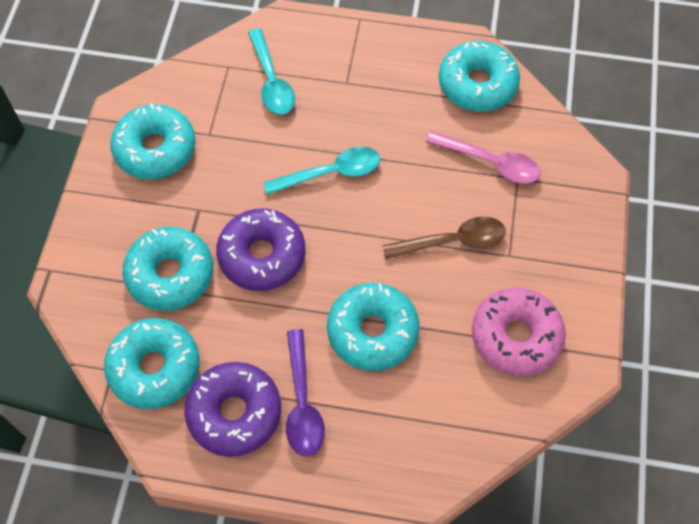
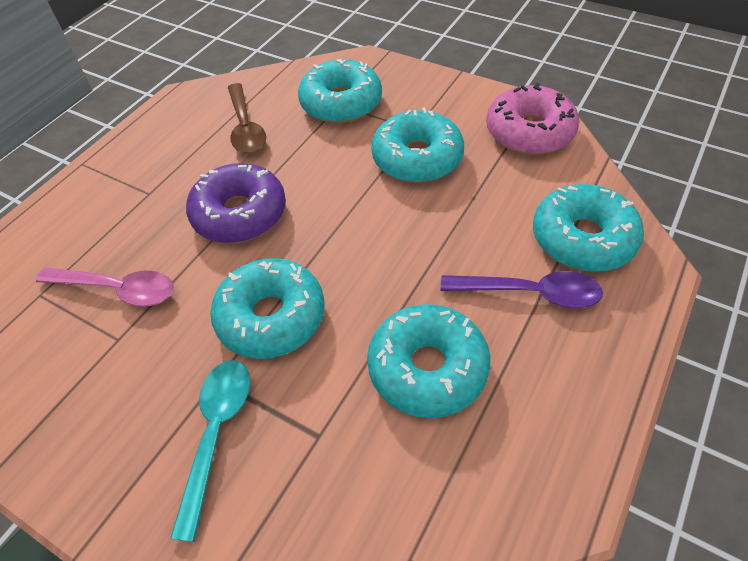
purple donut: 2 -> 1
turquoise spoon: 2 -> 1

